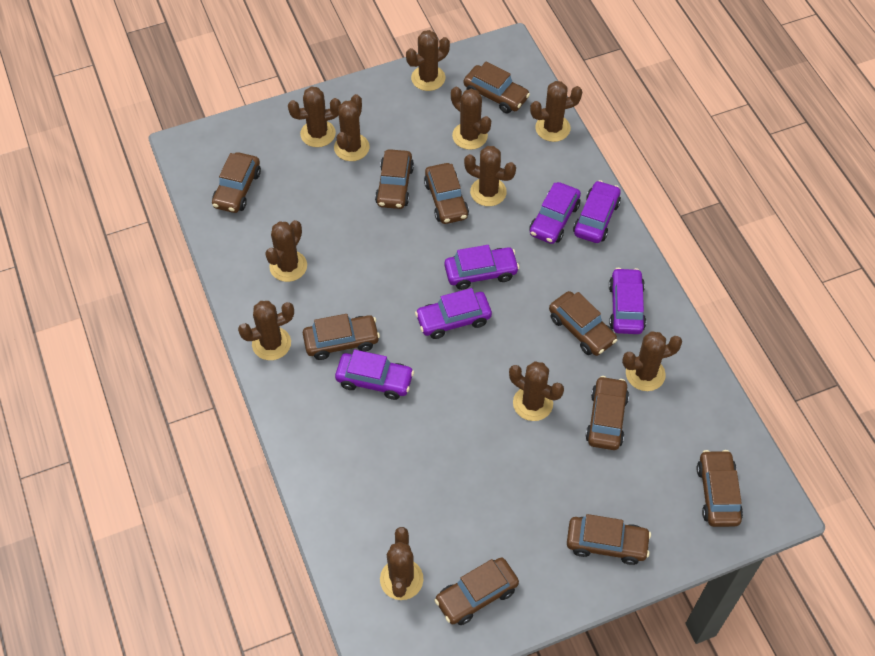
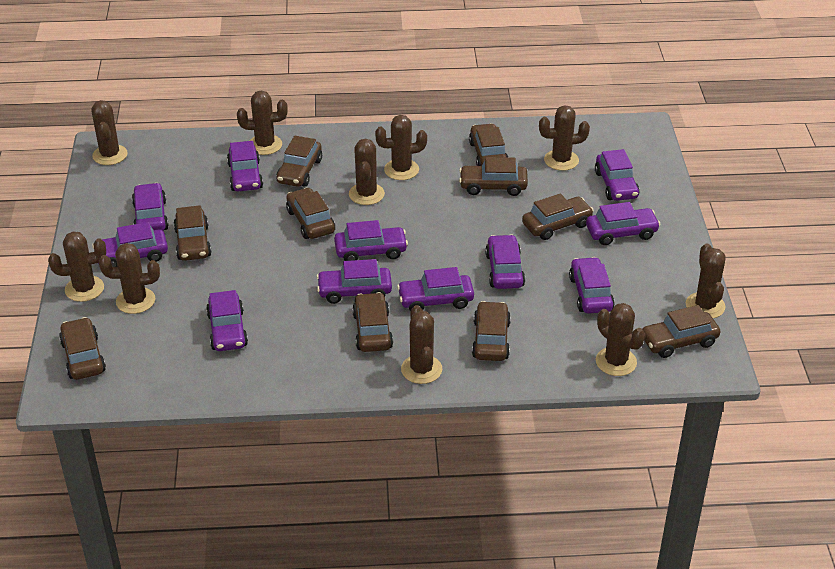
brown cactus: 11 -> 10
purple car: 6 -> 11

